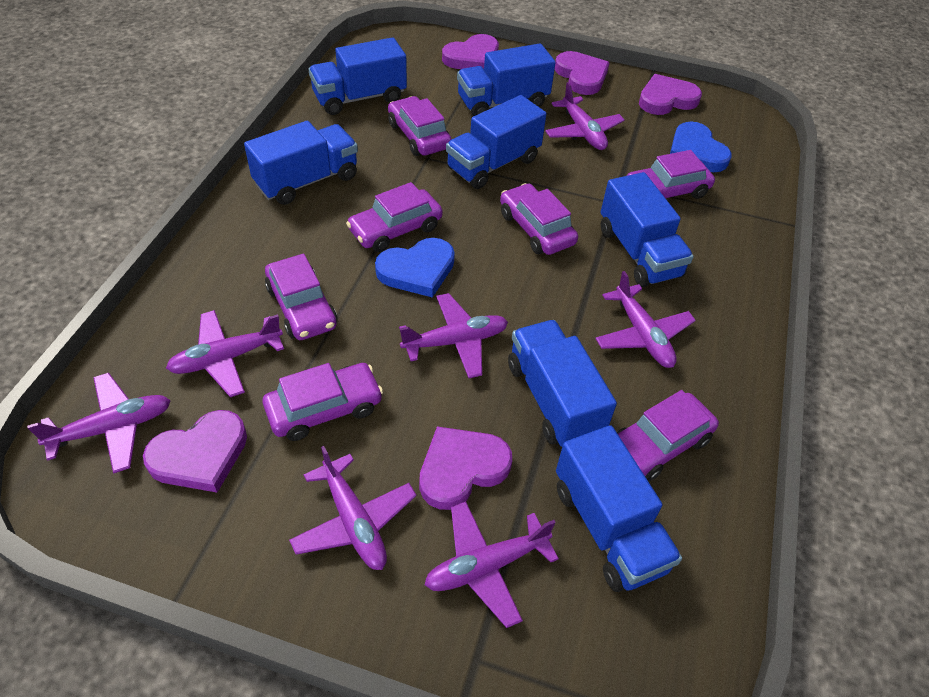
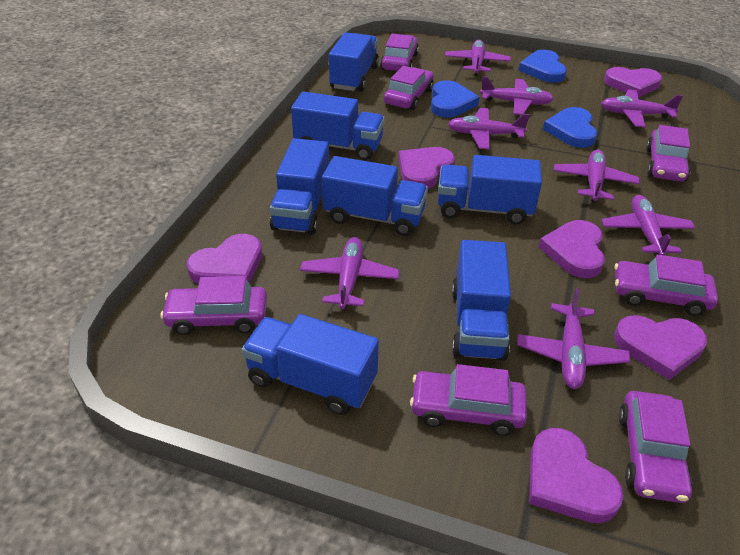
blue heart: 2 -> 3
purple heart: 5 -> 6
purple plane: 7 -> 8

